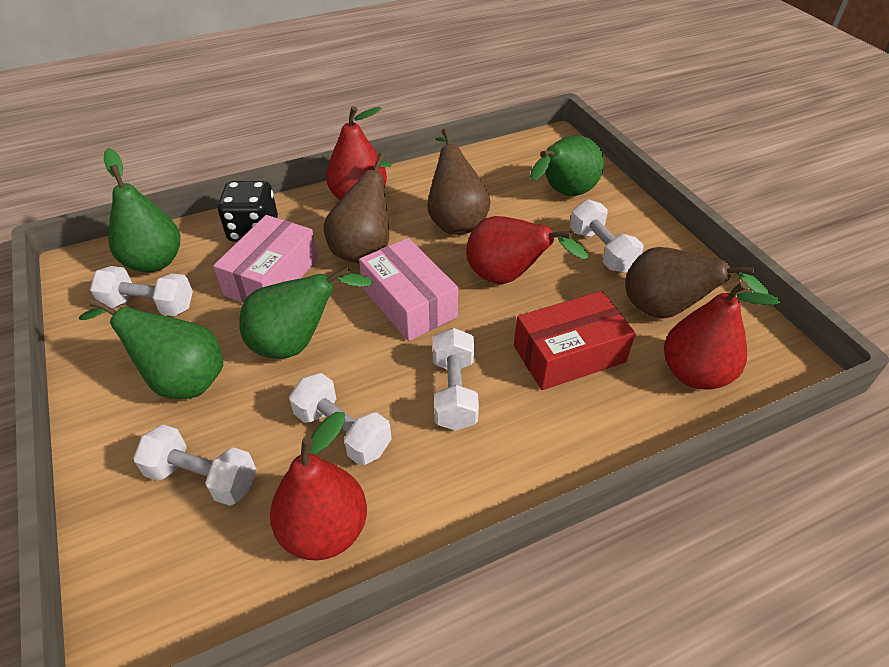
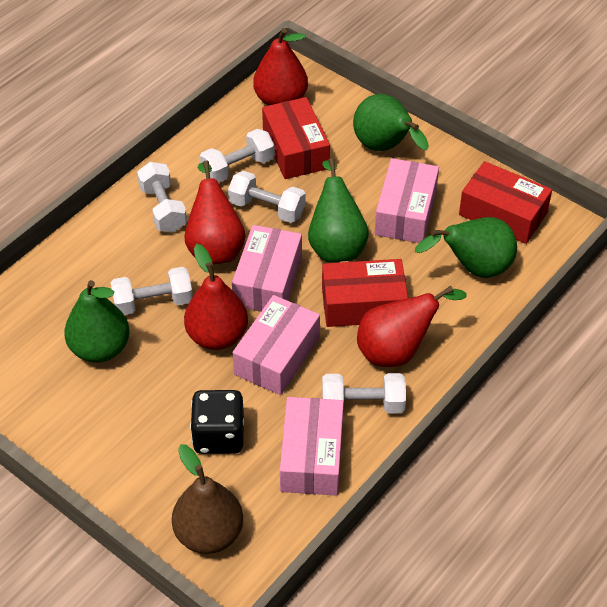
brown pear: 3 -> 1
pink box: 2 -> 4
red box: 1 -> 3

